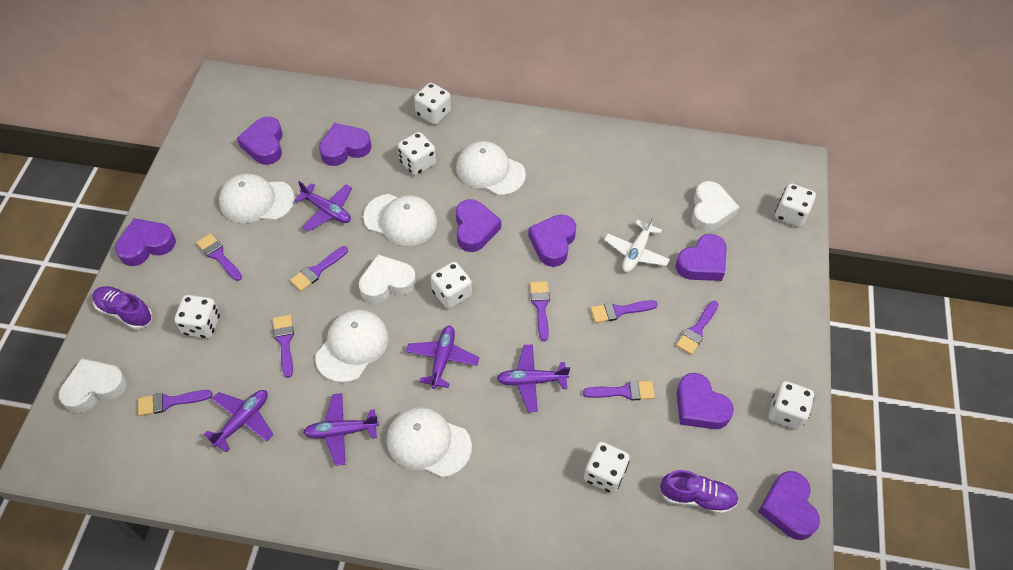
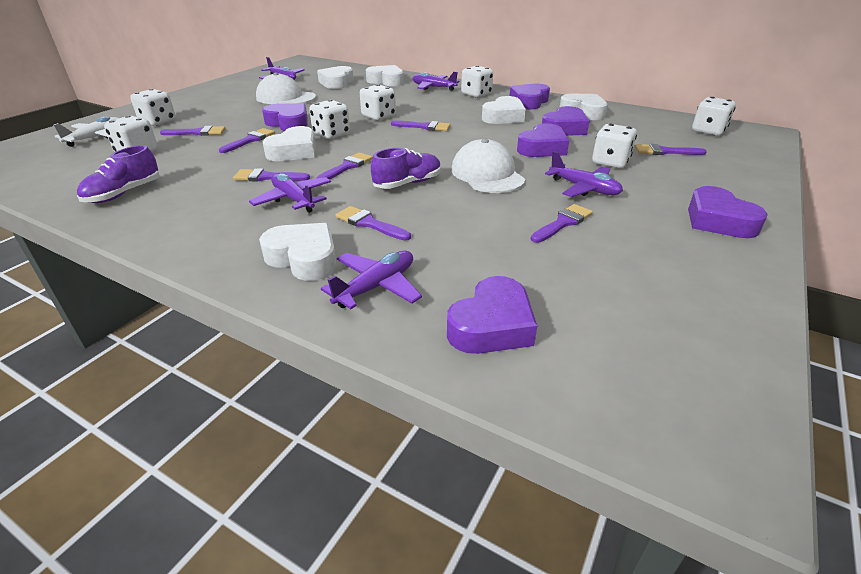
purple heart: 8 -> 6
white cap: 5 -> 2
white heart: 3 -> 6

